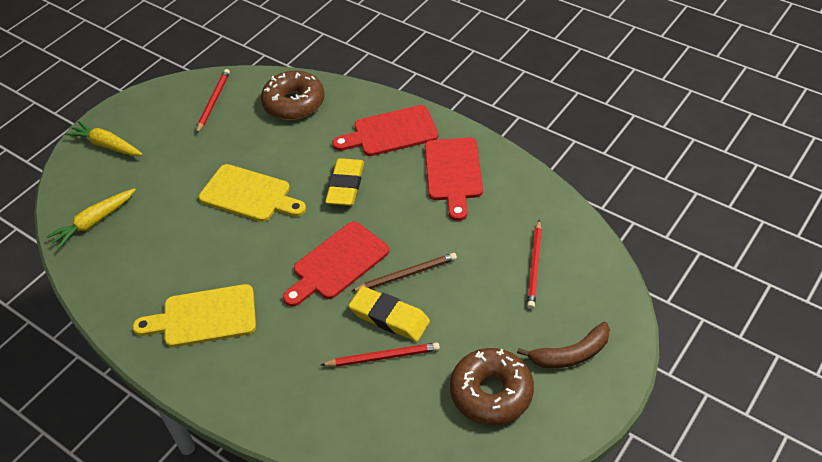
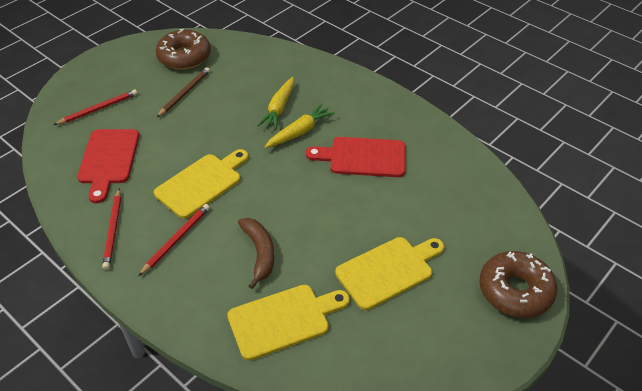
red cutting board: 3 -> 2
yellow cutting board: 2 -> 3
yellow eraser: 2 -> 0

